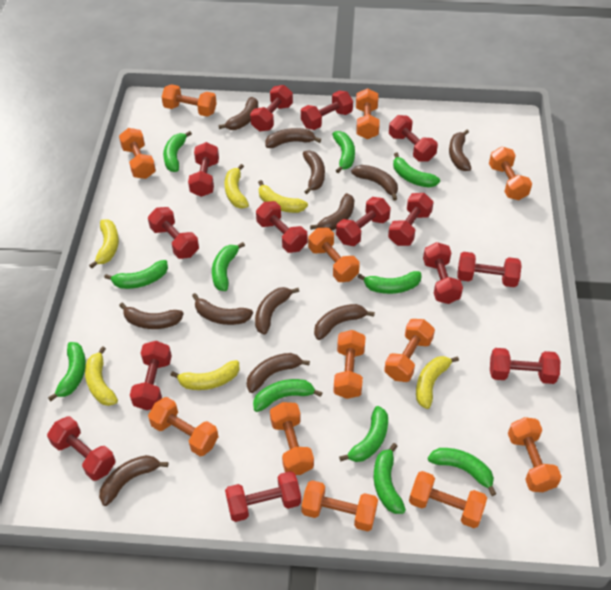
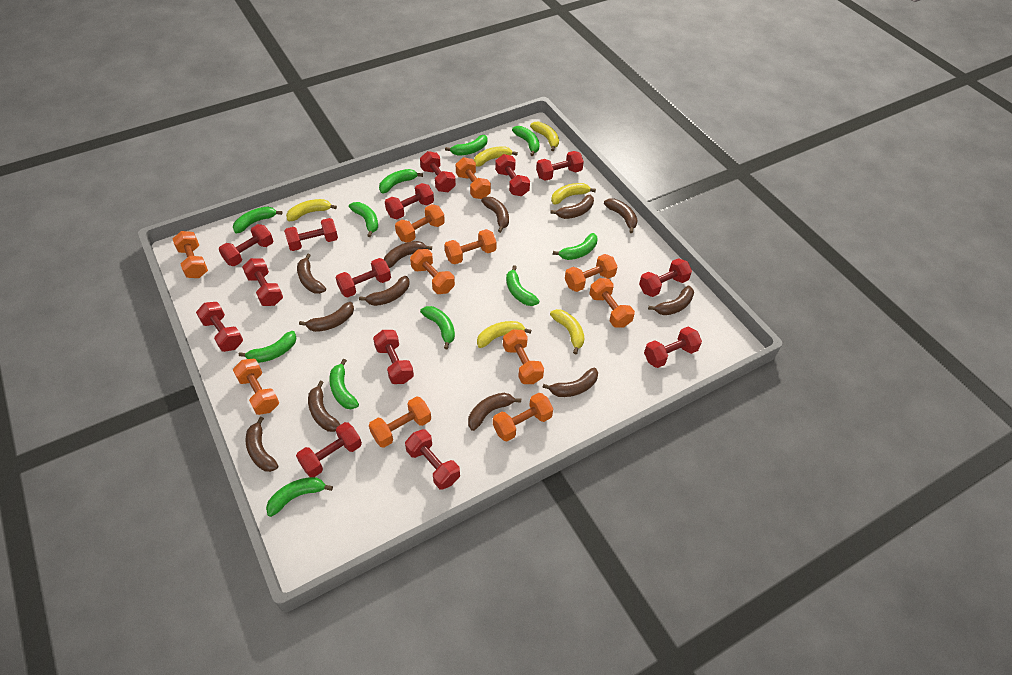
orange dumbbell: 12 -> 11

